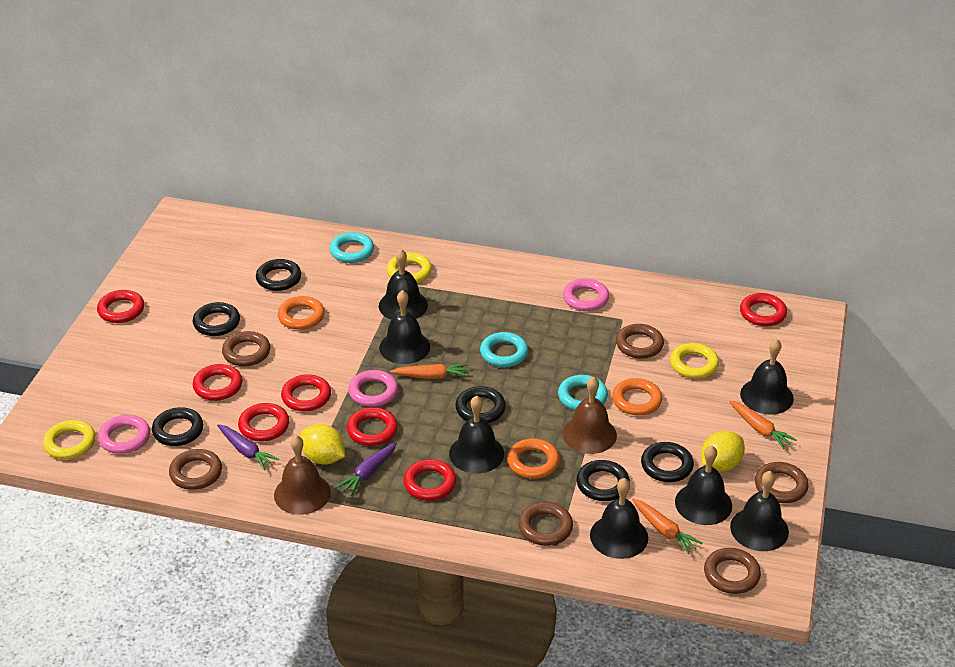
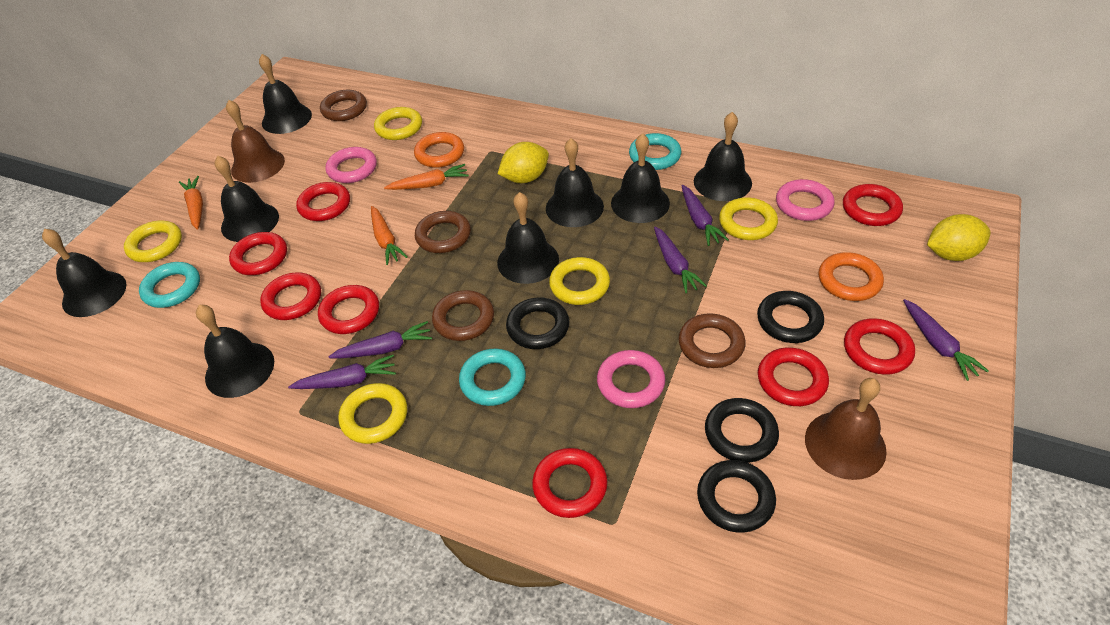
black bell: 7 -> 8
black ring: 6 -> 4
brown ring: 6 -> 4
orange ring: 3 -> 2
purple carrot: 2 -> 5
red ring: 7 -> 8
yellow ring: 3 -> 5

